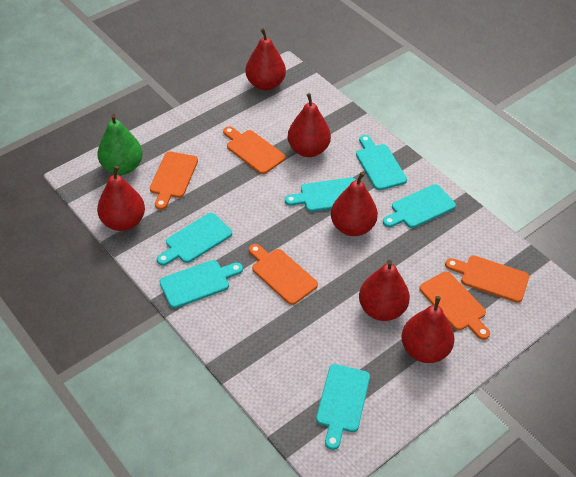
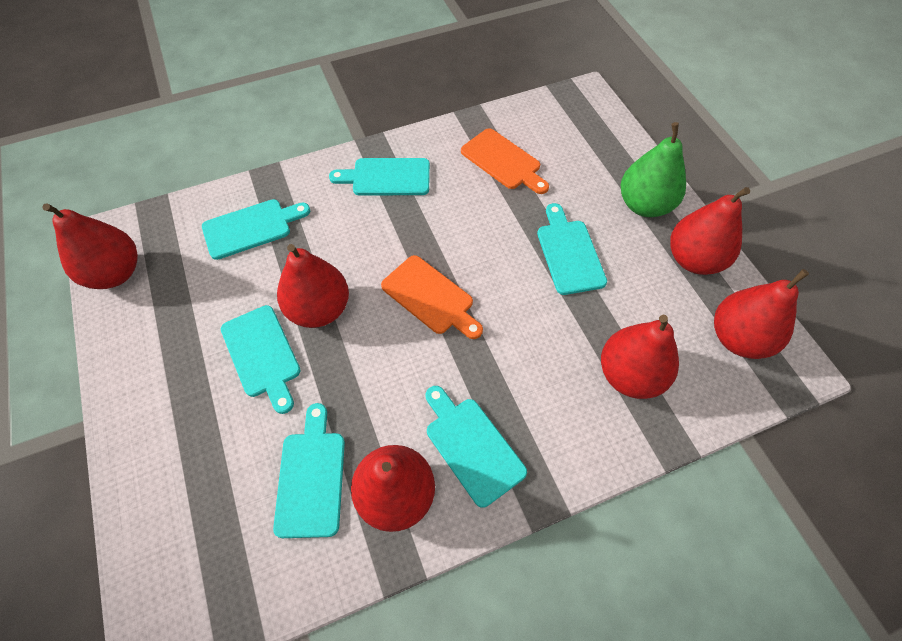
orange cutting board: 5 -> 2

